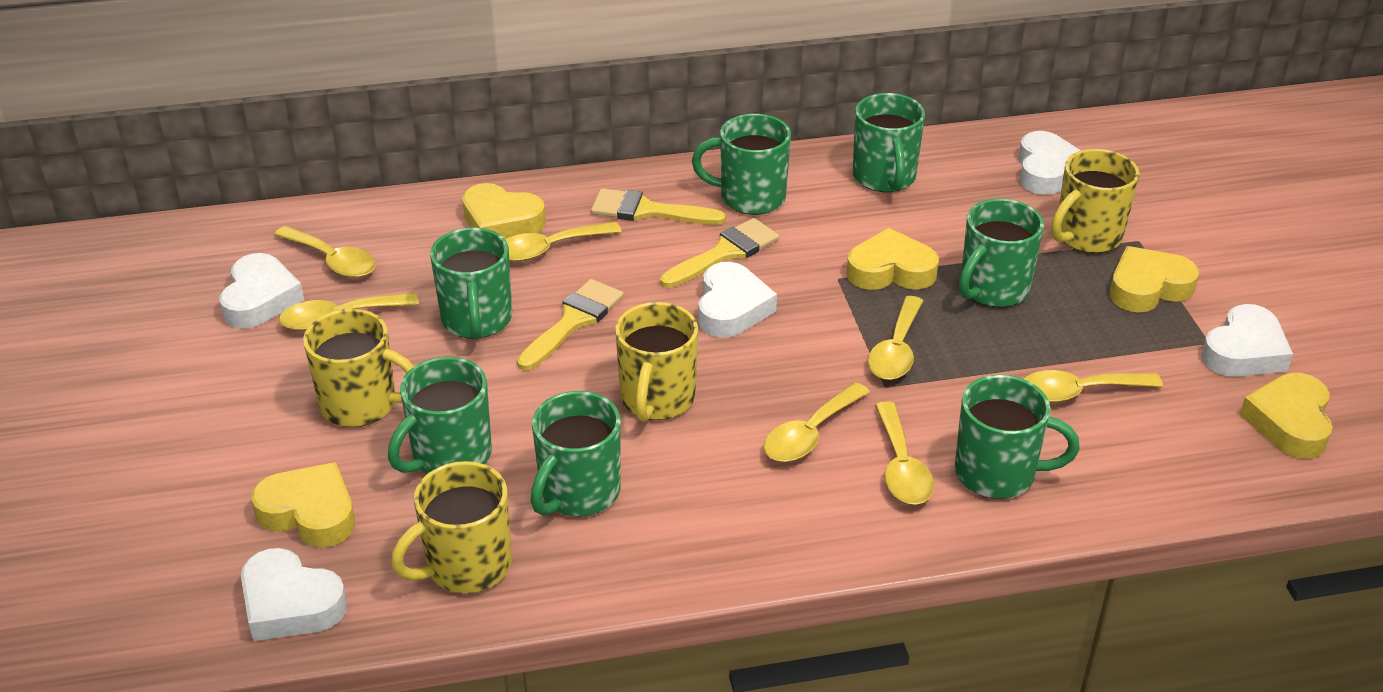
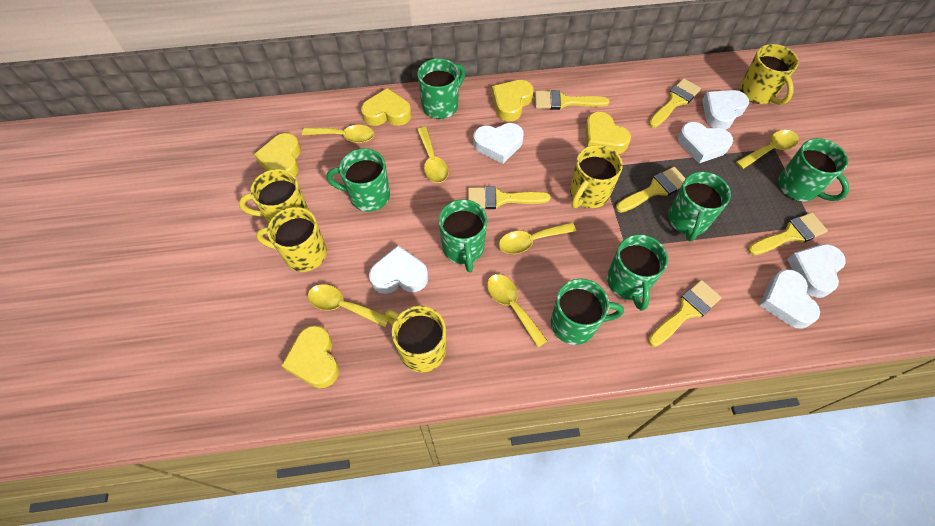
white heart: 5 -> 6
yellow brush: 3 -> 6
yellow mug: 4 -> 5
yellow spoon: 7 -> 6

